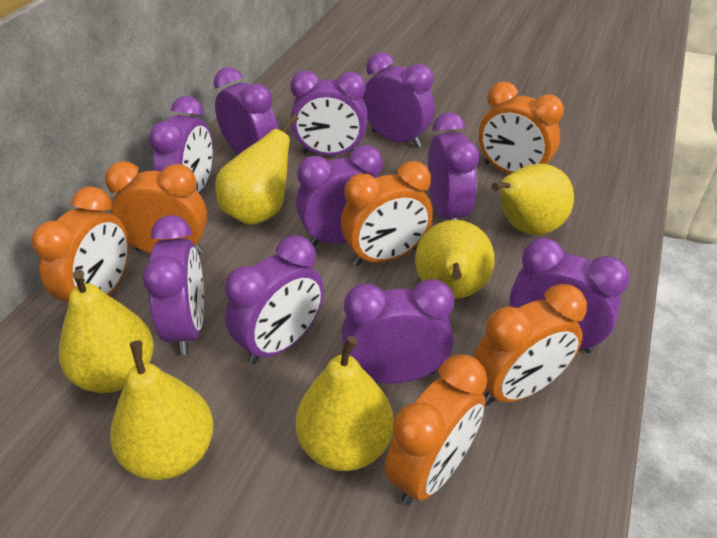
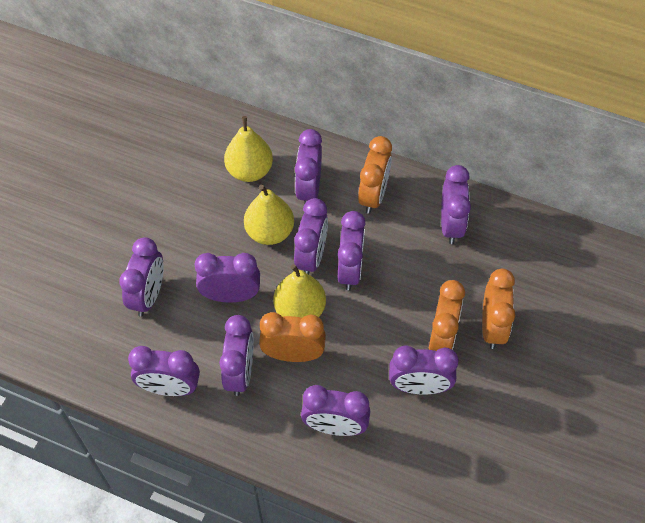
orange clock: 6 -> 4
yellow pear: 6 -> 3

